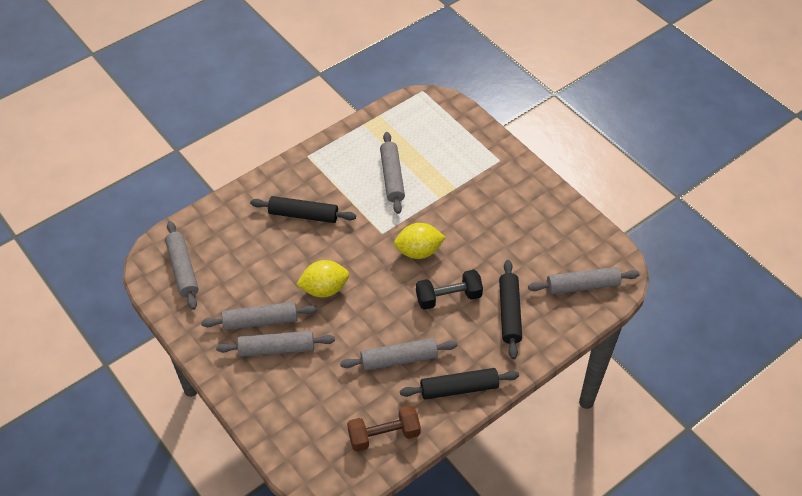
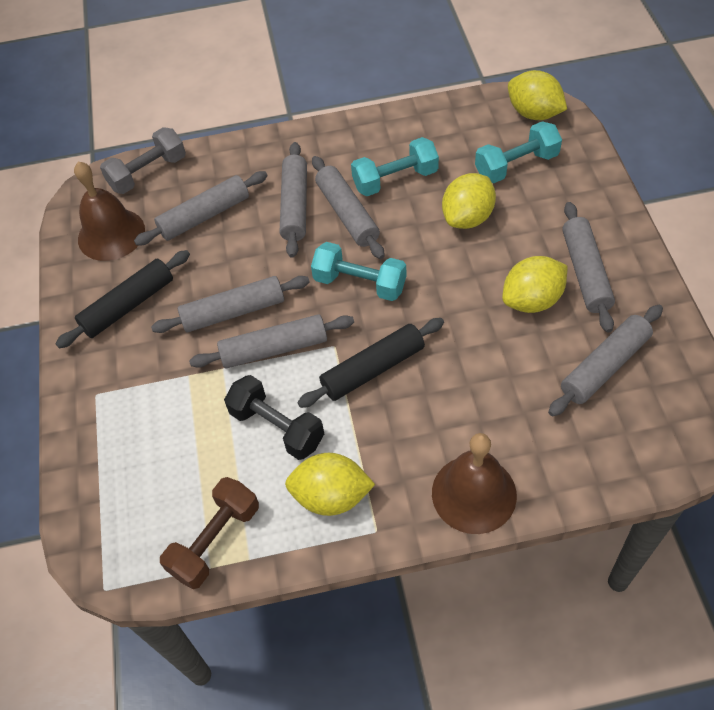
black rolling pin: 3 -> 2
brown bell: 0 -> 2
grey dumbbell: 0 -> 1
grey rolling pin: 6 -> 7
turquoise dumbbell: 0 -> 3
yellow lemon: 2 -> 4

